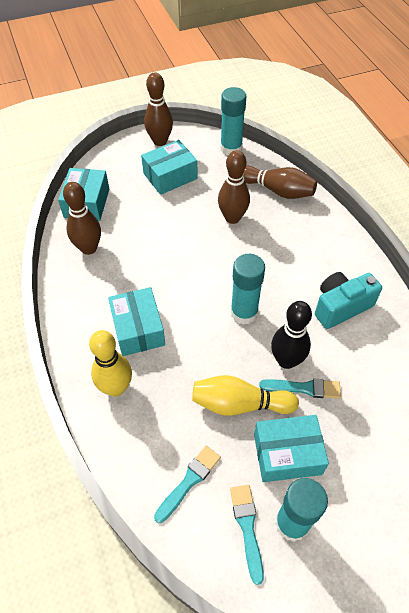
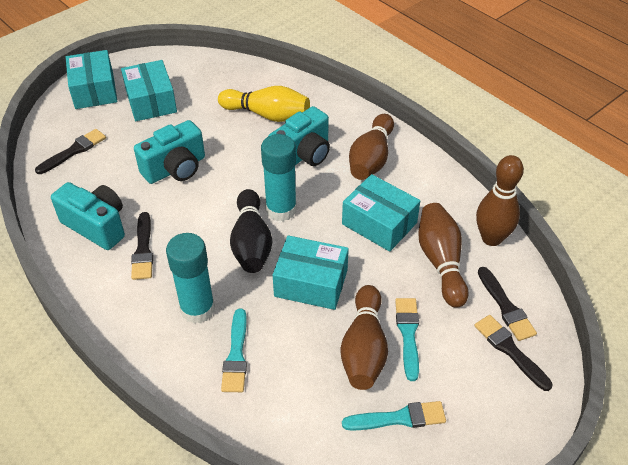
black brush: 0 -> 4
turquoise camera: 1 -> 3
turquoise glue stick: 3 -> 2
yellow bowling pin: 2 -> 1

